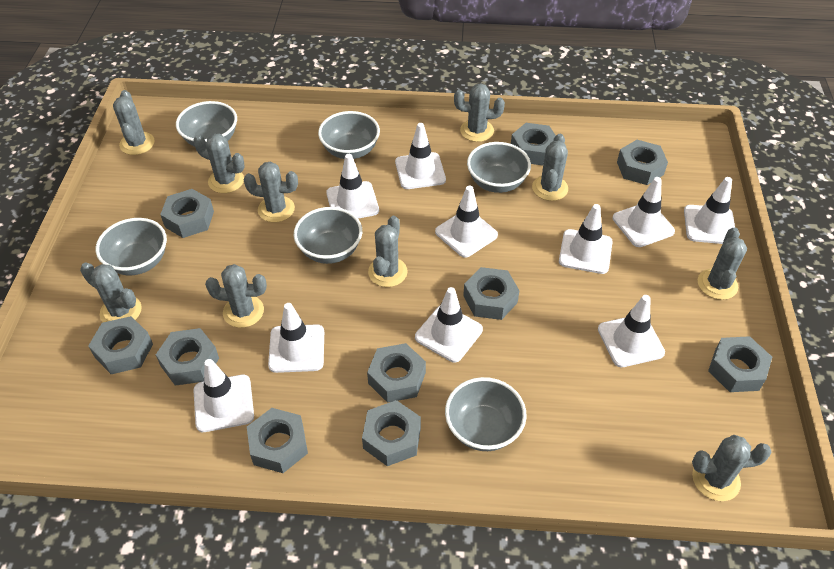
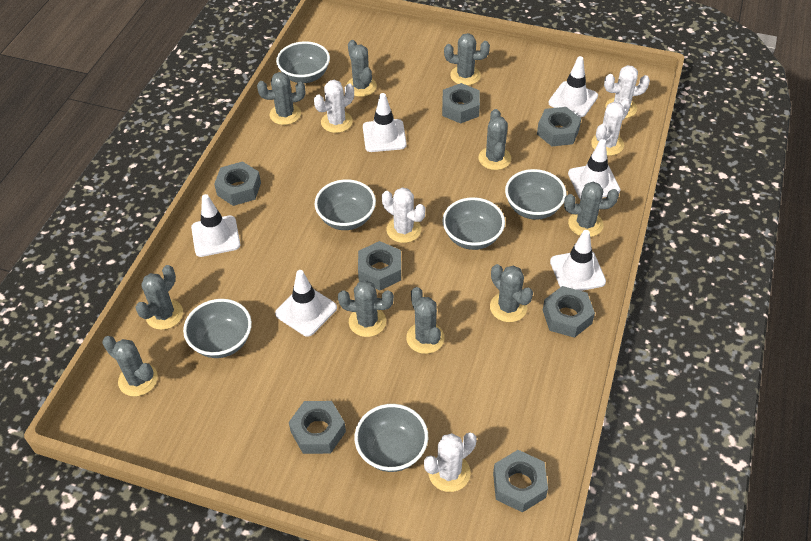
grey nut: 10 -> 7
white cactus: 0 -> 5
white traffic cone: 10 -> 6

